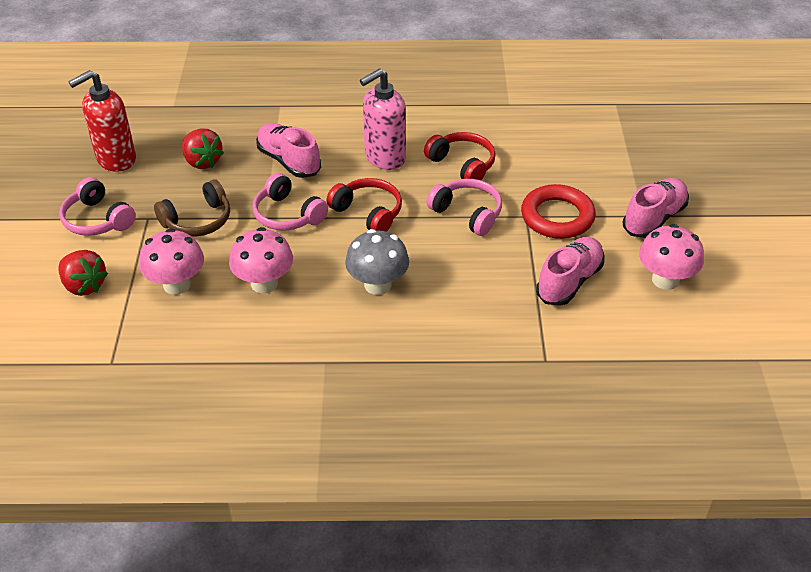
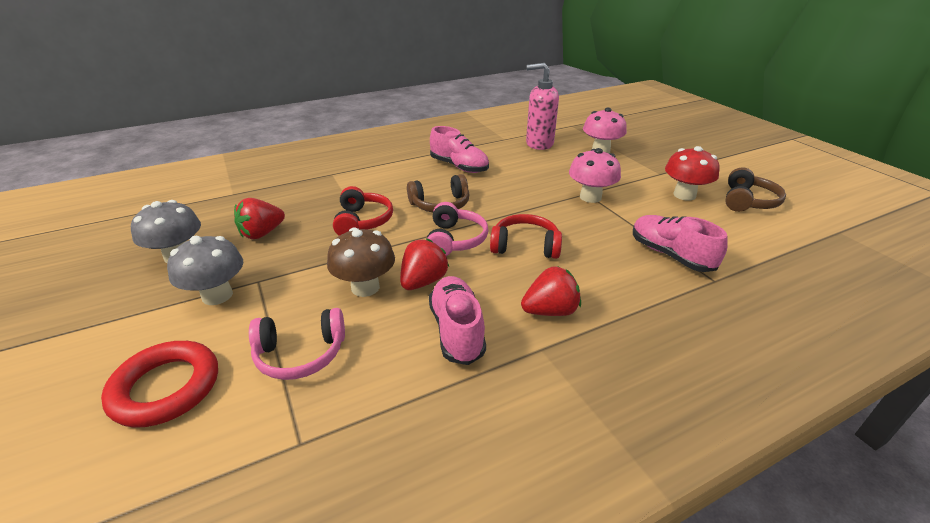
brown headphones: 1 -> 2
brown mushroom: 0 -> 1
grey mushroom: 1 -> 2
pink headphones: 3 -> 2
pink mushroom: 3 -> 2
red mushroom: 0 -> 1
red soap dispenser: 1 -> 0
red strawberry: 2 -> 3

